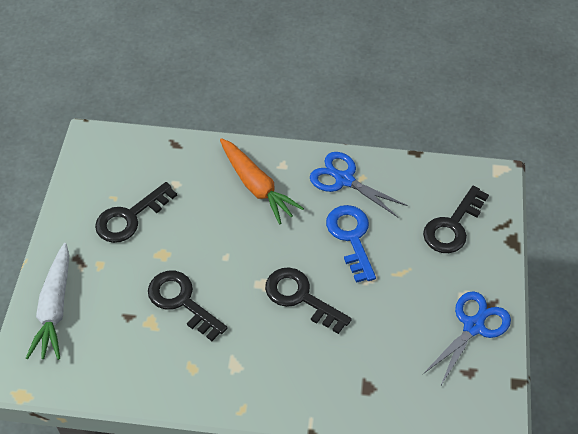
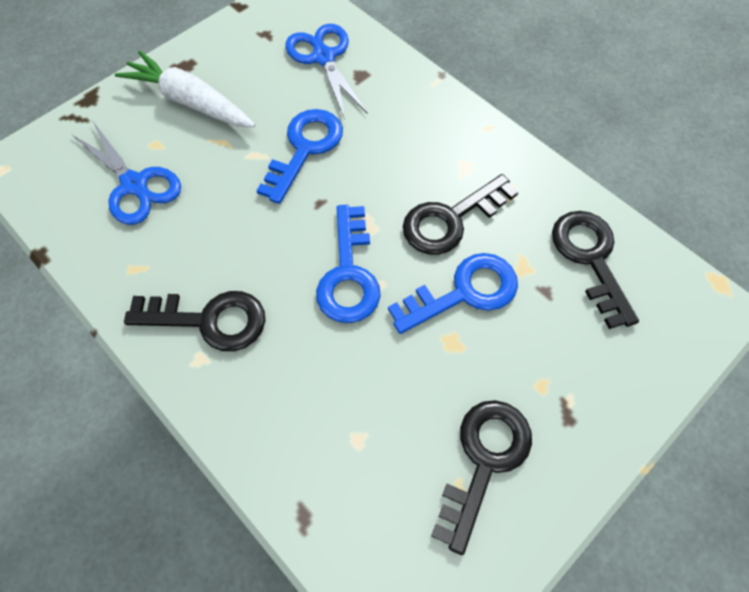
blue key: 1 -> 3
orange carrot: 1 -> 0

